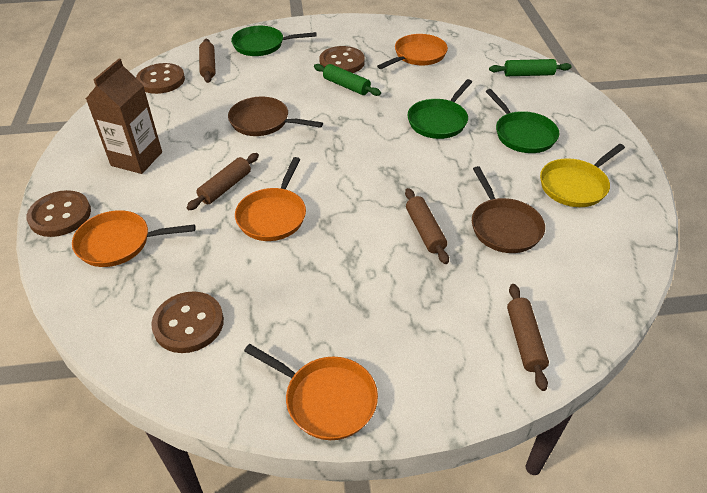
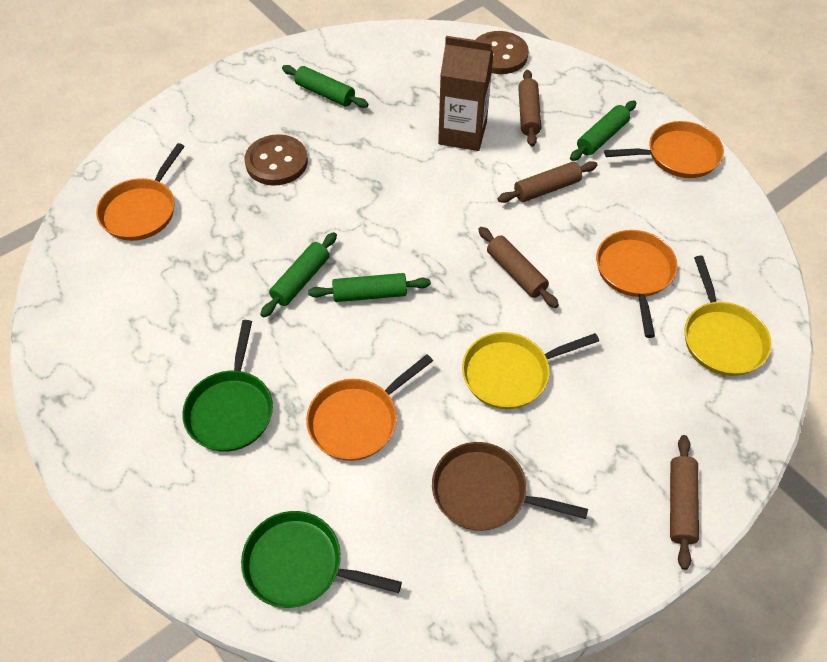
brown button: 4 -> 2
brown pan: 2 -> 1
green pan: 3 -> 2
green rolling pin: 2 -> 4
yellow pan: 1 -> 2

